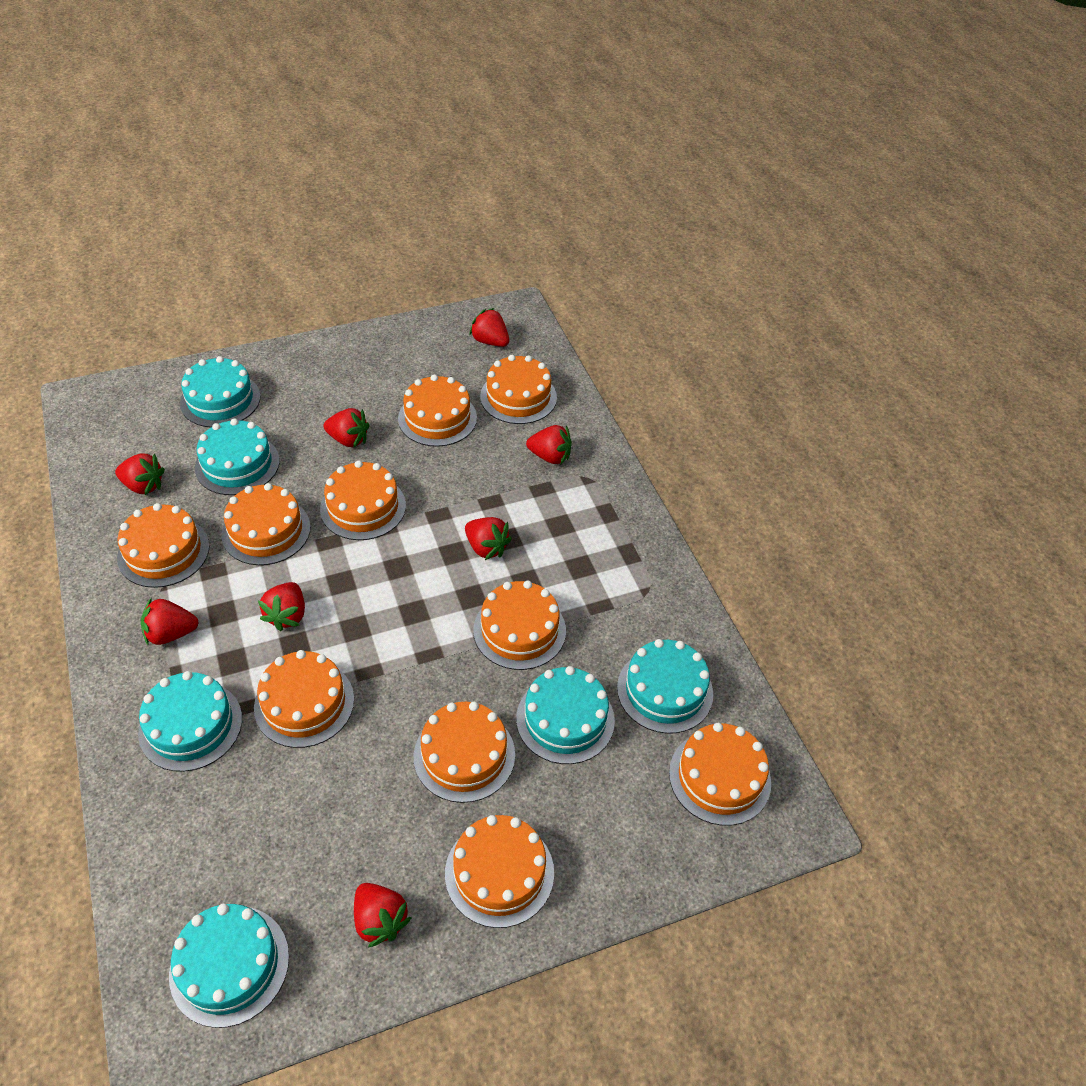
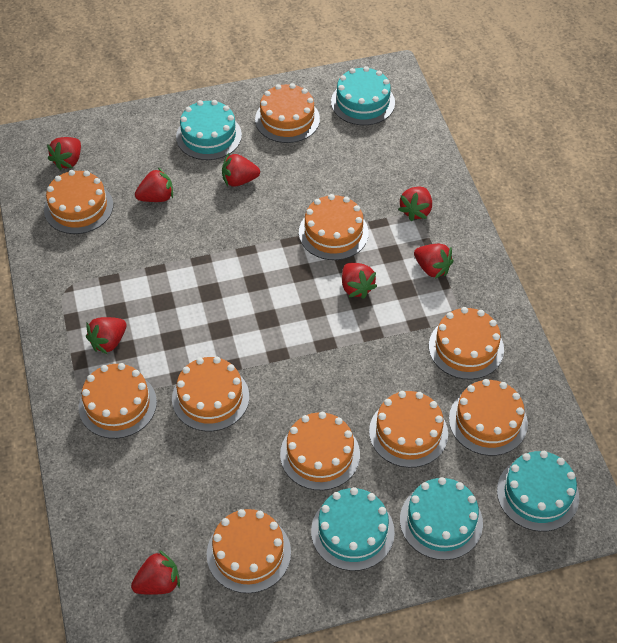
turquoise cake: 6 -> 5

